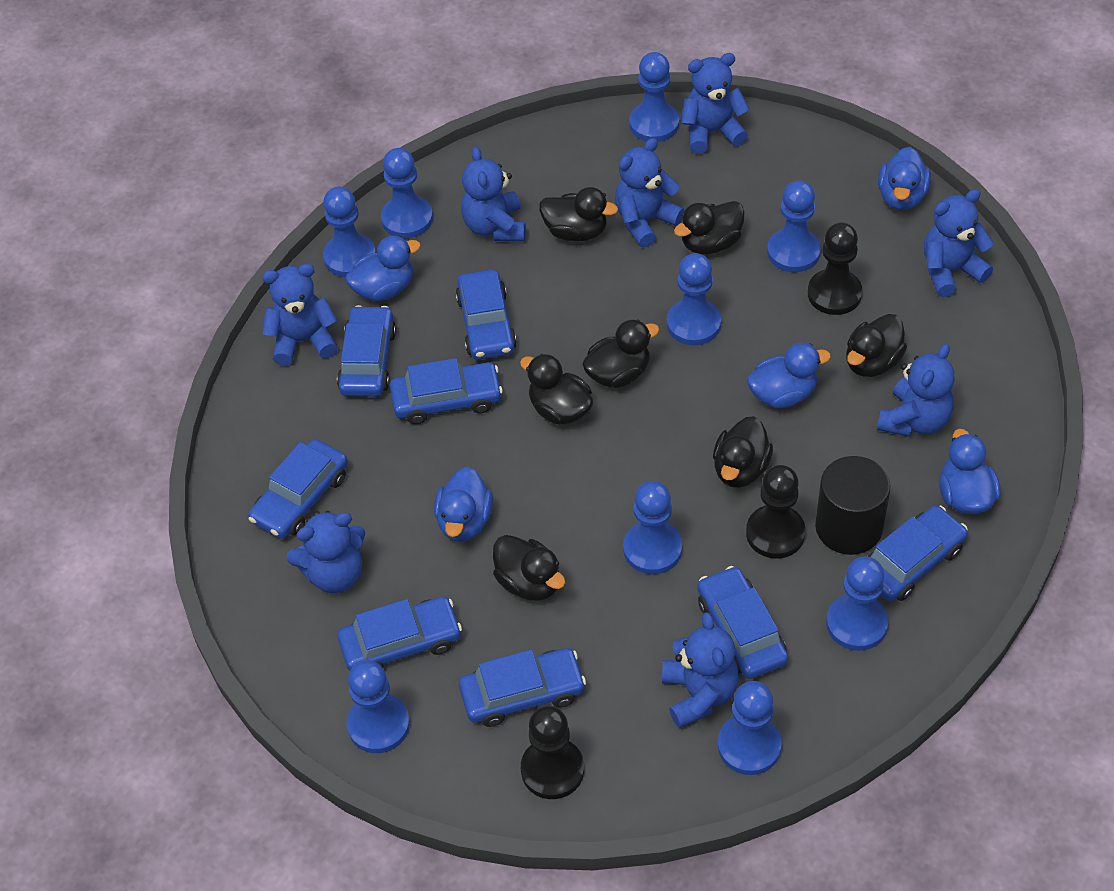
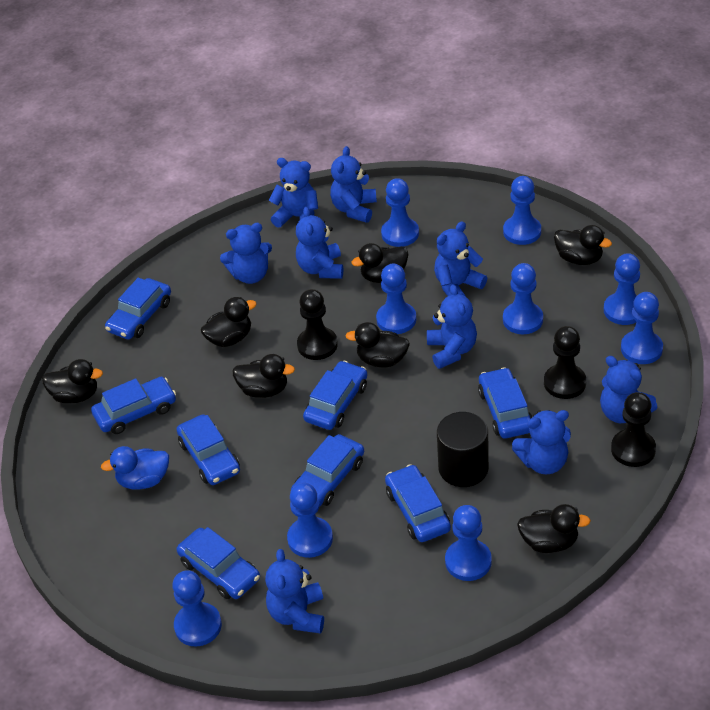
blue duck: 5 -> 1
blue teddy bear: 8 -> 9

